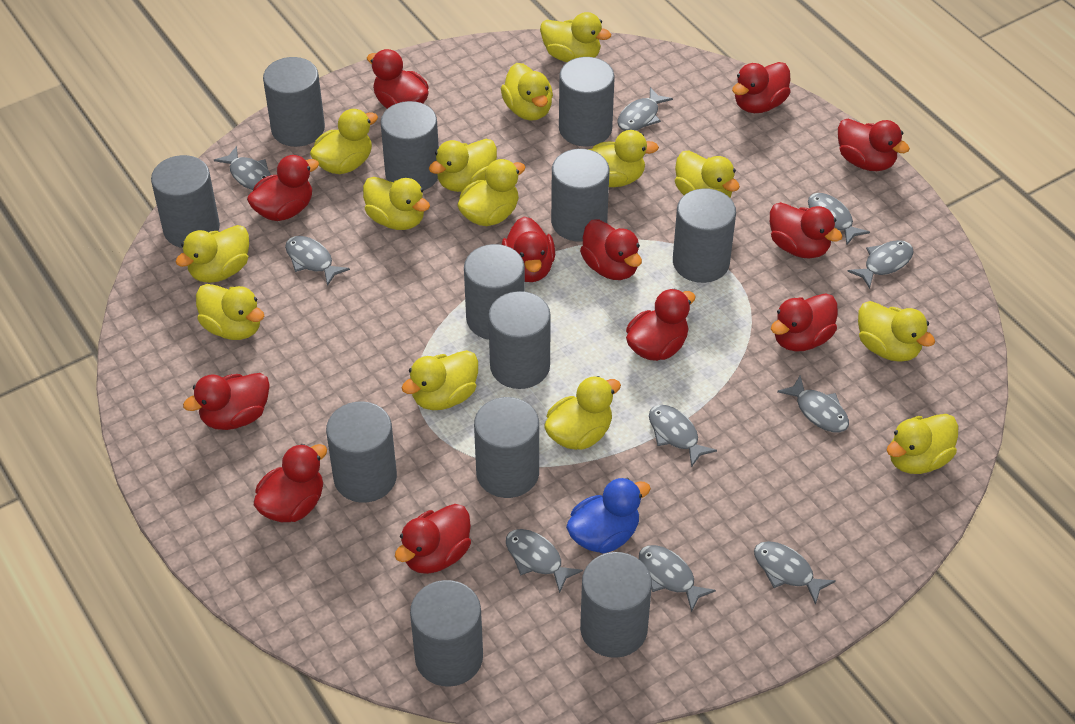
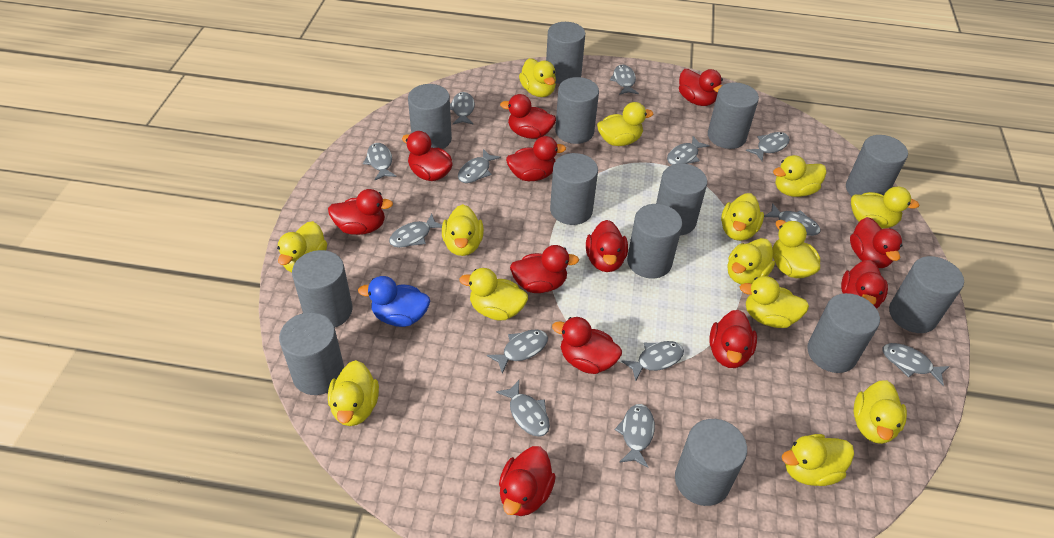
grey cylinder: 12 -> 13
grey fish: 10 -> 13

